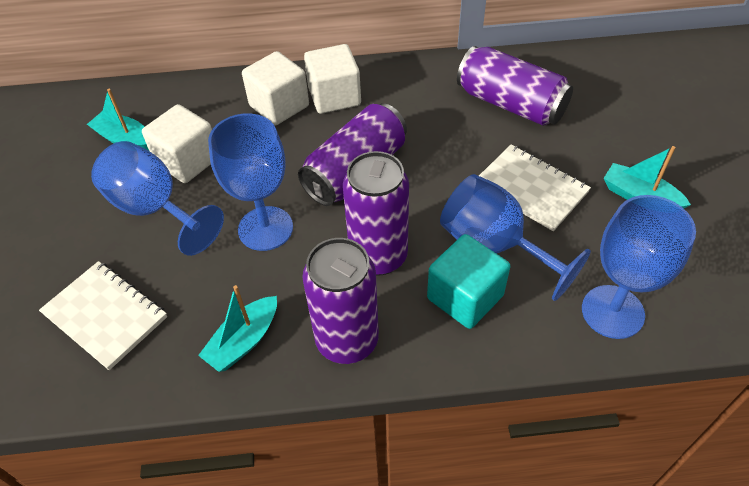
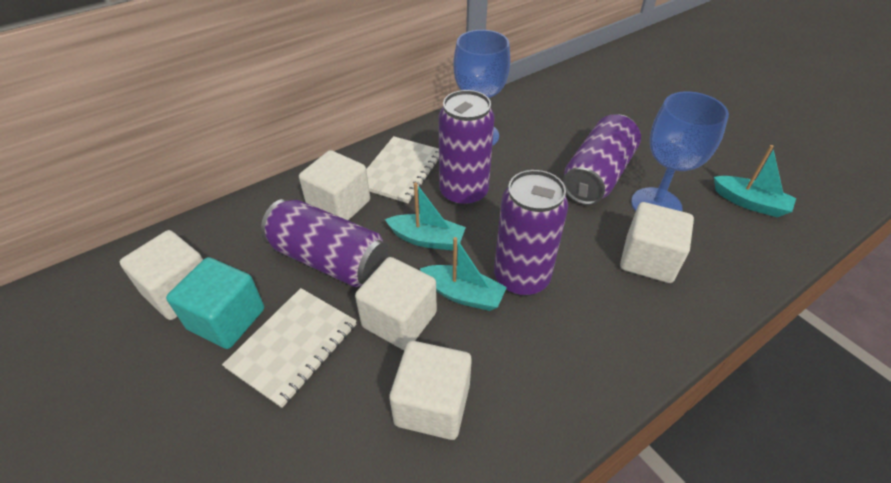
blue goblet: 4 -> 2
white cube: 3 -> 5

